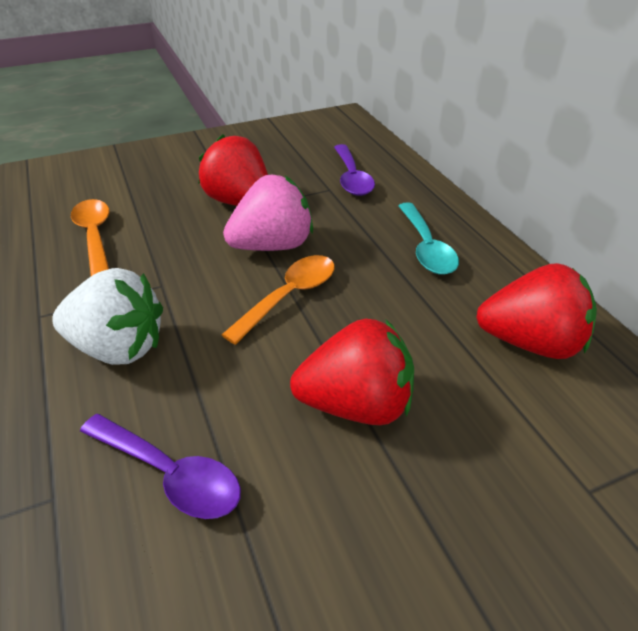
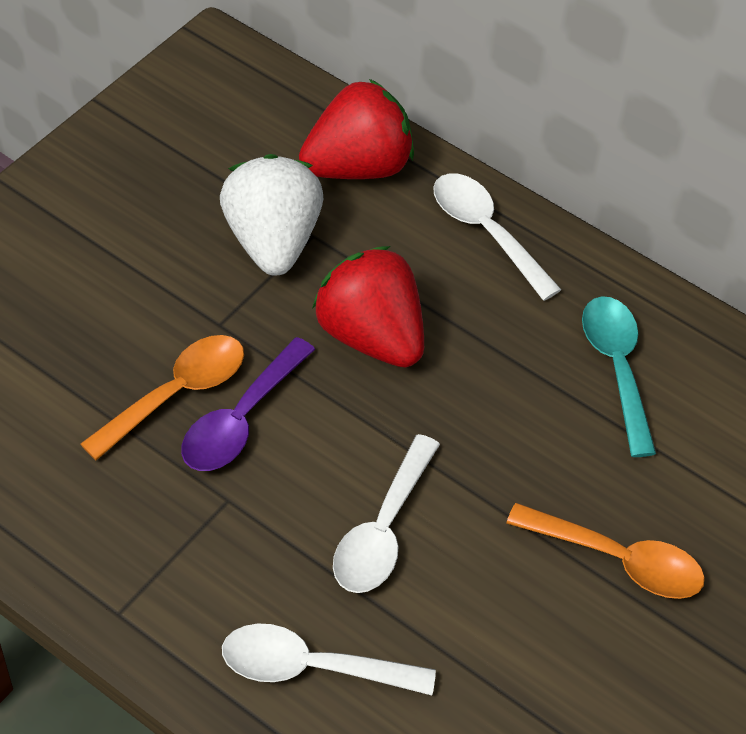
pink strawberry: 1 -> 0
purple spoon: 2 -> 1
red strawberry: 3 -> 2
white spoon: 0 -> 3

